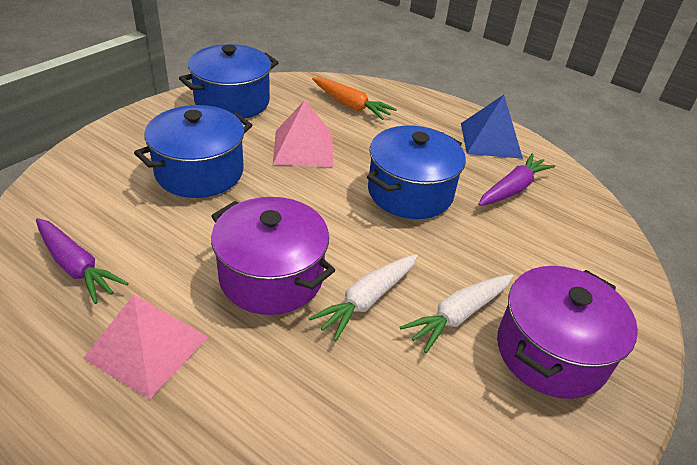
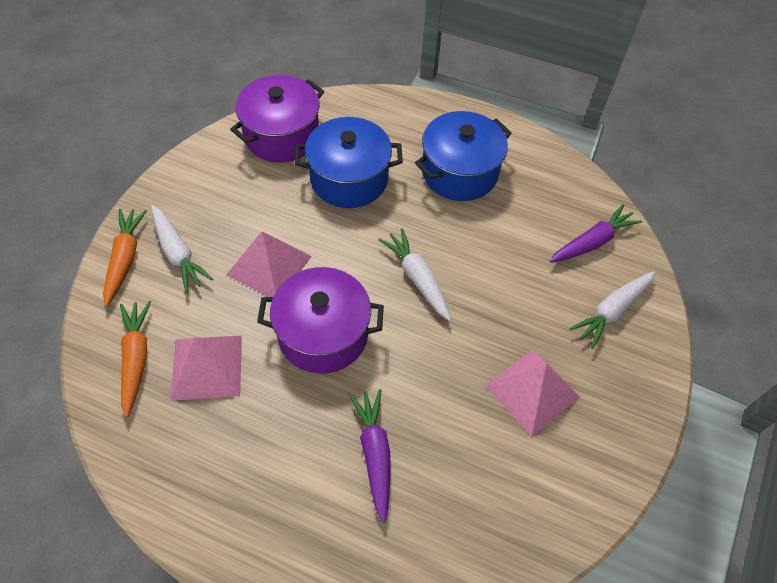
blue pot: 3 -> 2
blue pyramid: 1 -> 0
orange carrot: 1 -> 2
pink pyramid: 2 -> 3
white carrot: 2 -> 3

